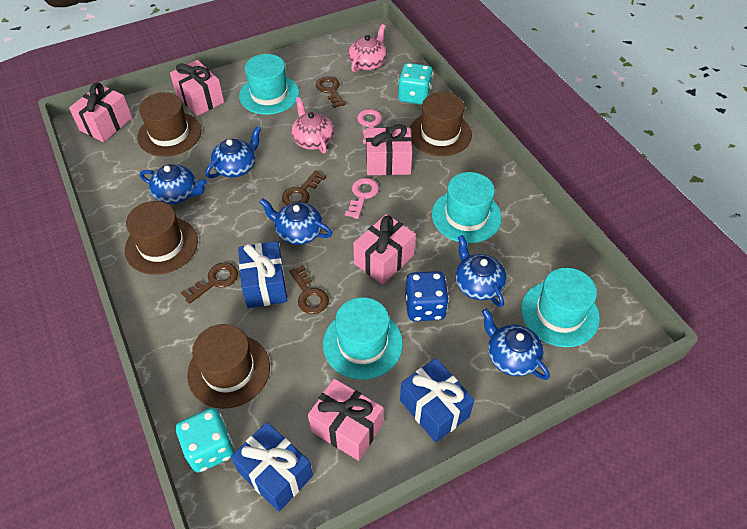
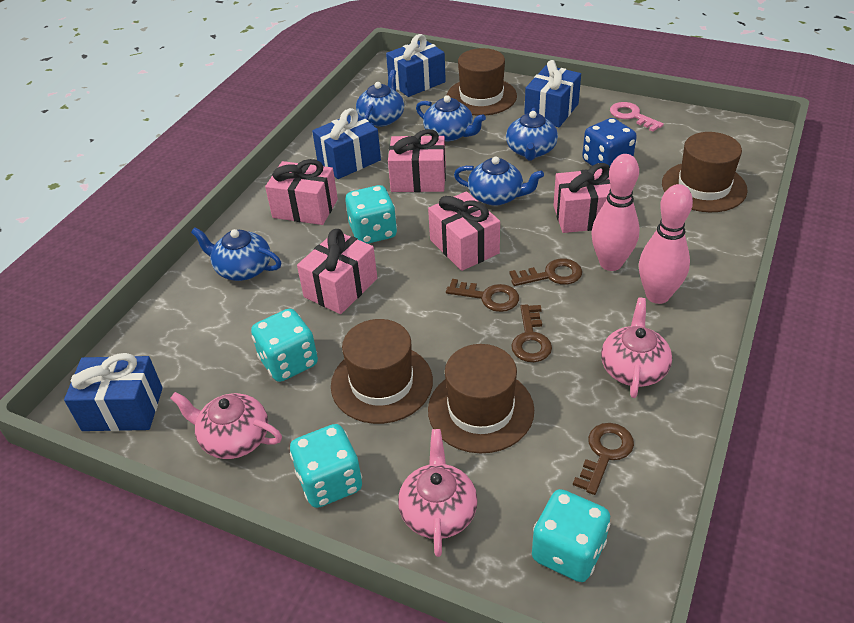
blue gift: 3 -> 4
pink bowling pin: 0 -> 2
pink key: 2 -> 1
pink teapot: 2 -> 3
turquoise dice: 2 -> 4
turquoise hat: 4 -> 0

